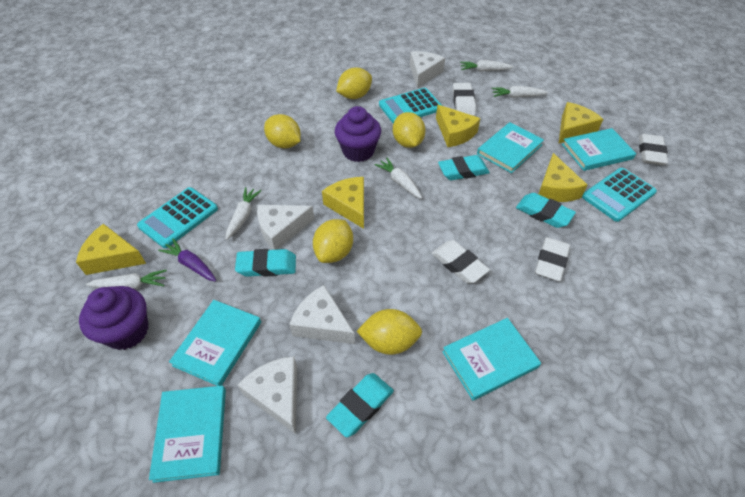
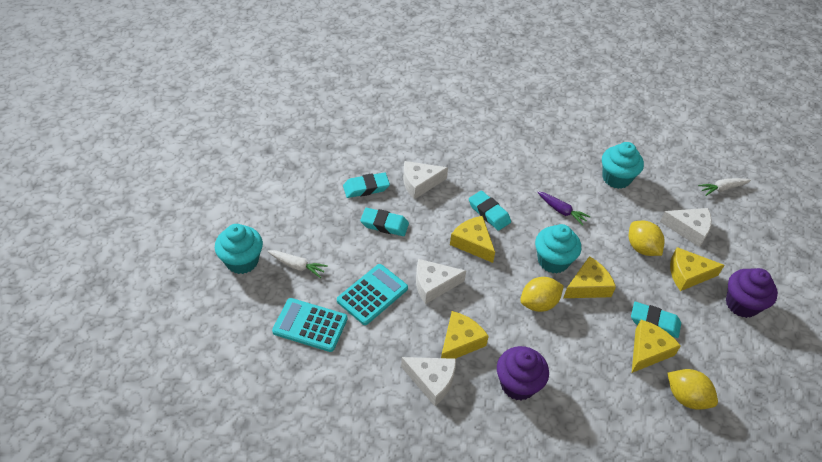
turquoise book: 5 -> 0
turquoise calculator: 3 -> 2
turquoise cupcake: 0 -> 3
white carrot: 5 -> 2
white eraser: 4 -> 0
yellow lemon: 5 -> 3

